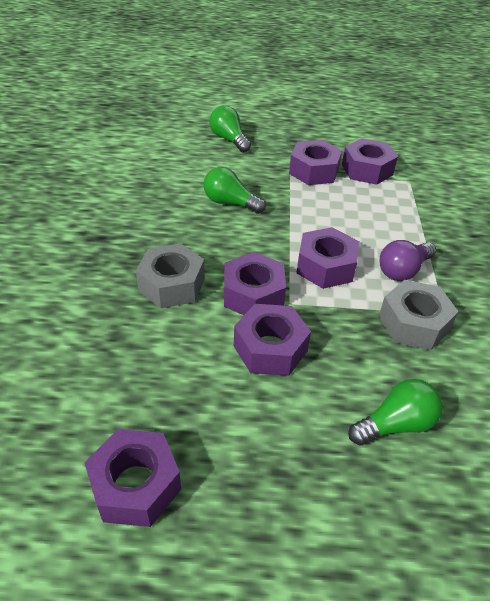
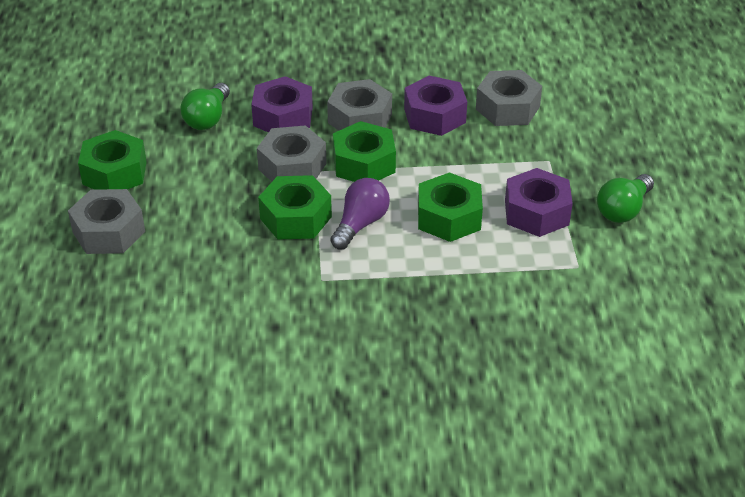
green light bulb: 3 -> 2
green nut: 0 -> 4
grey nut: 2 -> 4
purple nut: 6 -> 3

